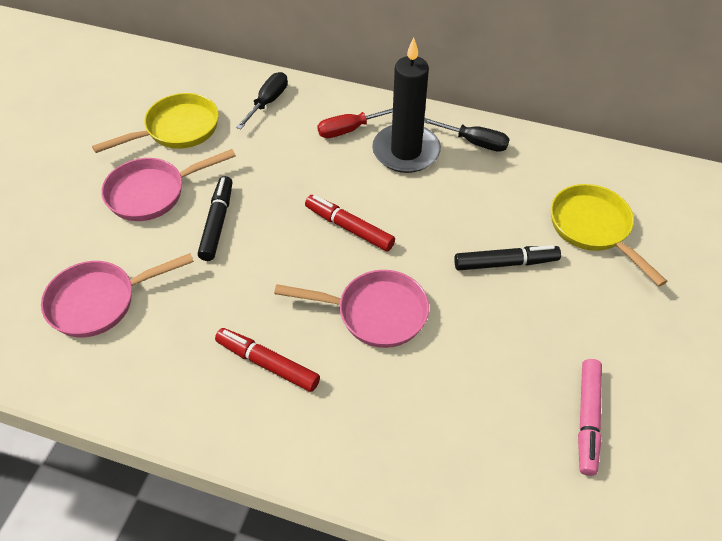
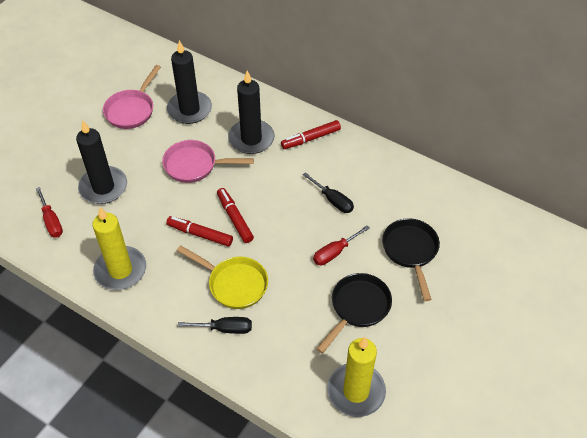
black candle: 1 -> 3
black marker: 2 -> 0
black pan: 0 -> 2
pink marker: 1 -> 0
pink pan: 3 -> 2
red marker: 2 -> 3
red screwdriver: 1 -> 2
yellow candle: 0 -> 2
yellow pan: 2 -> 1

